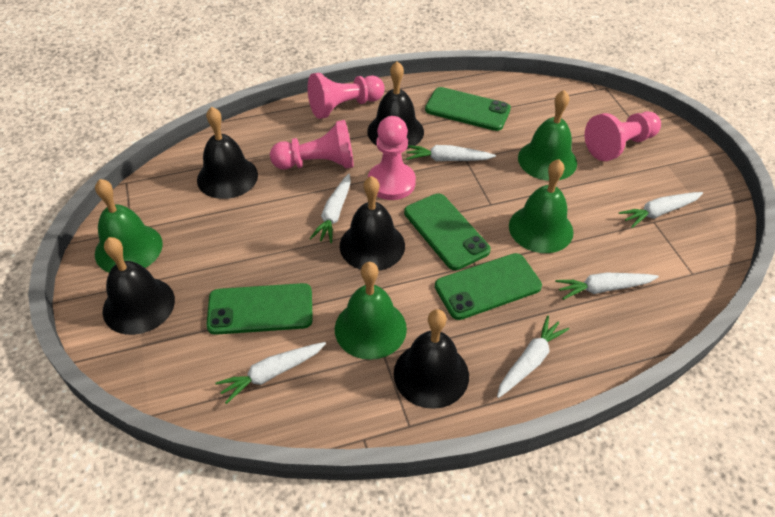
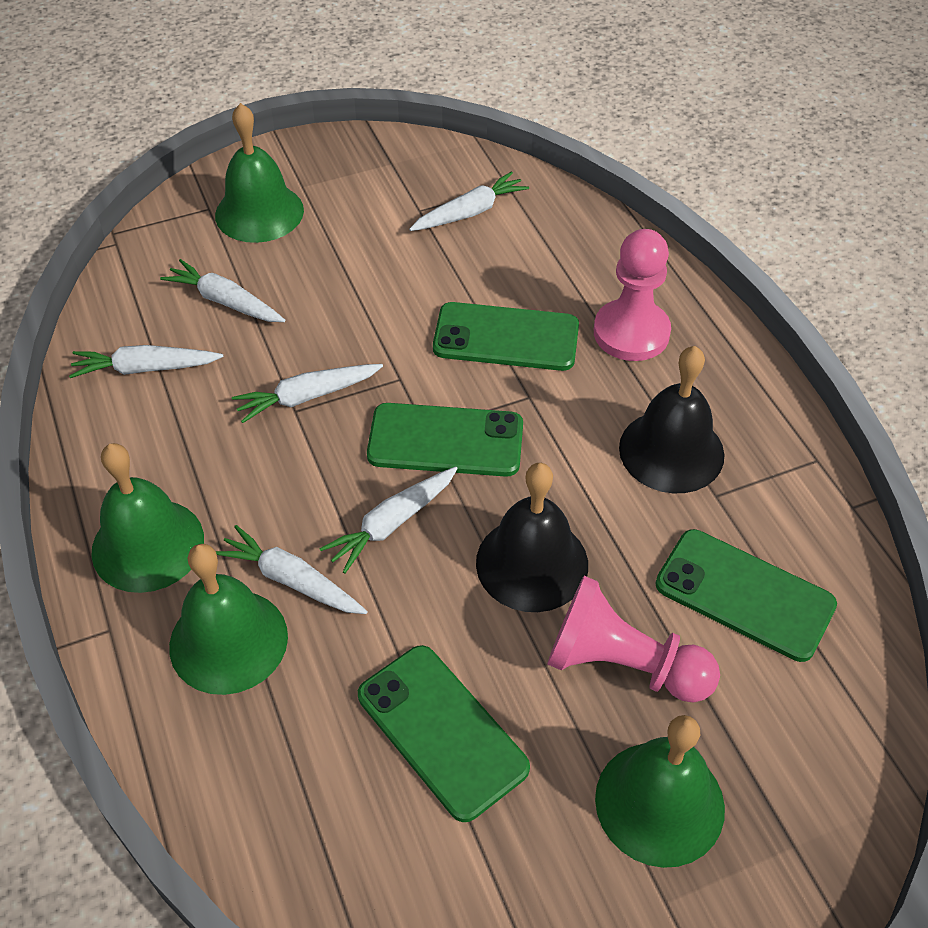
black bell: 5 -> 2
pink pawn: 4 -> 2

